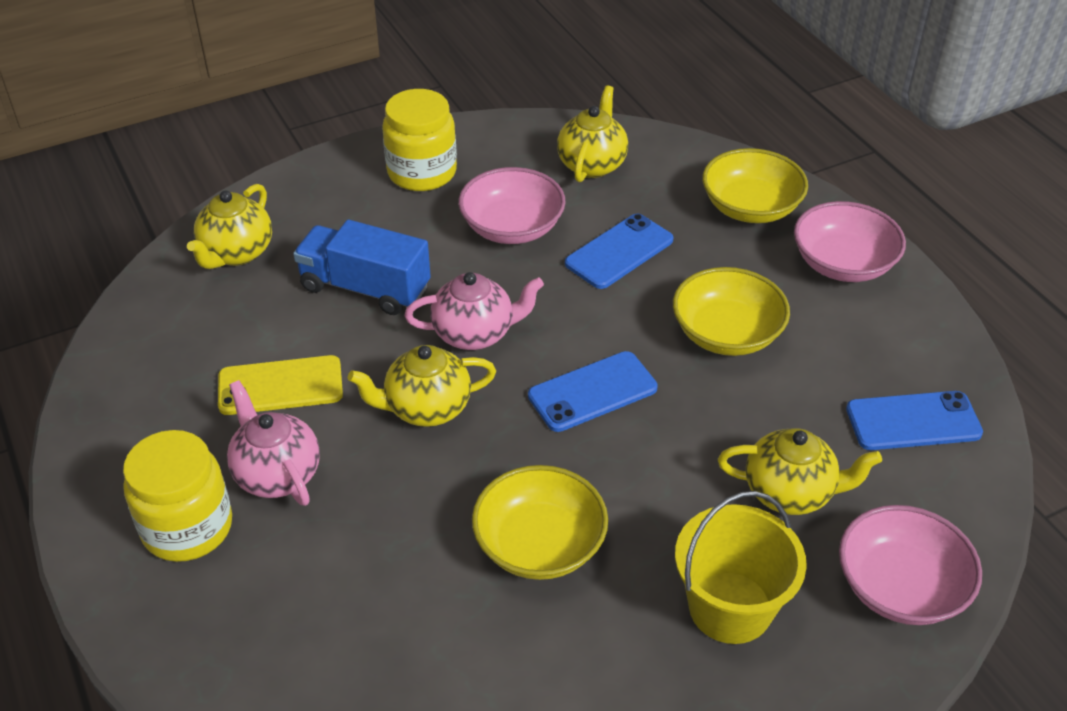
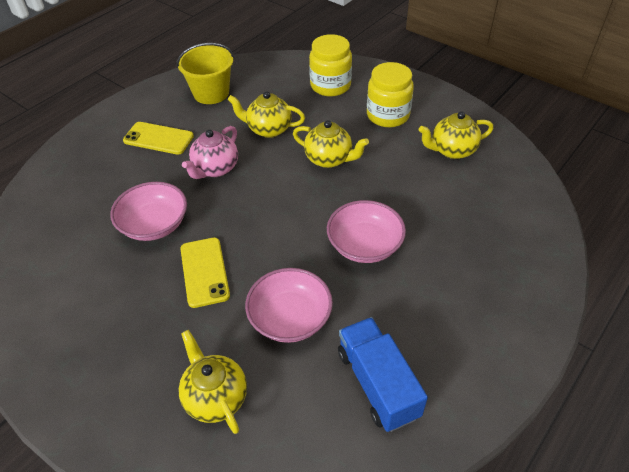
blue phone: 3 -> 0
pink teapot: 2 -> 1
yellow bowl: 3 -> 0
yellow phone: 1 -> 2

